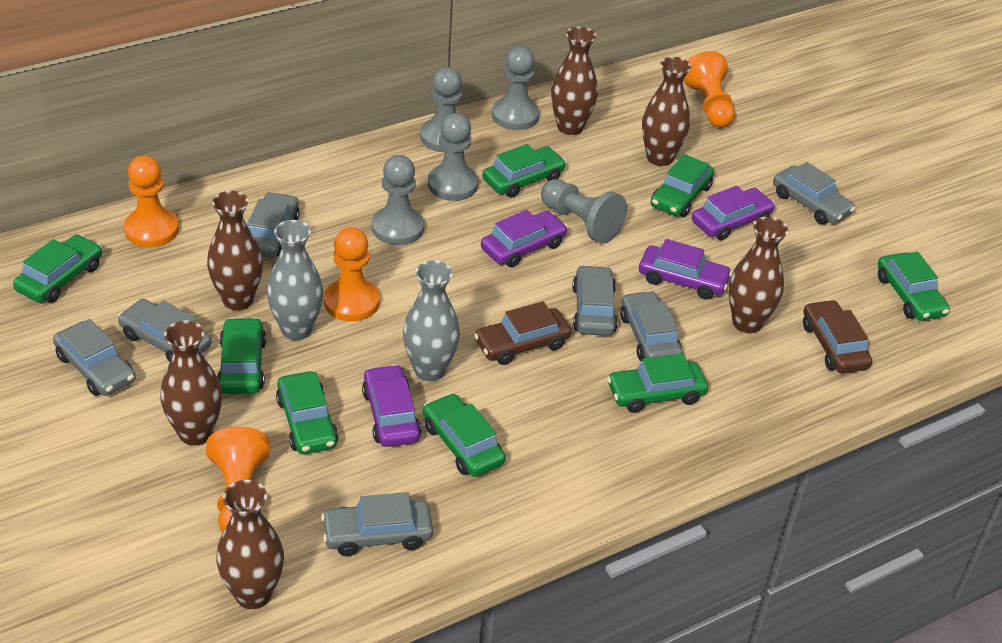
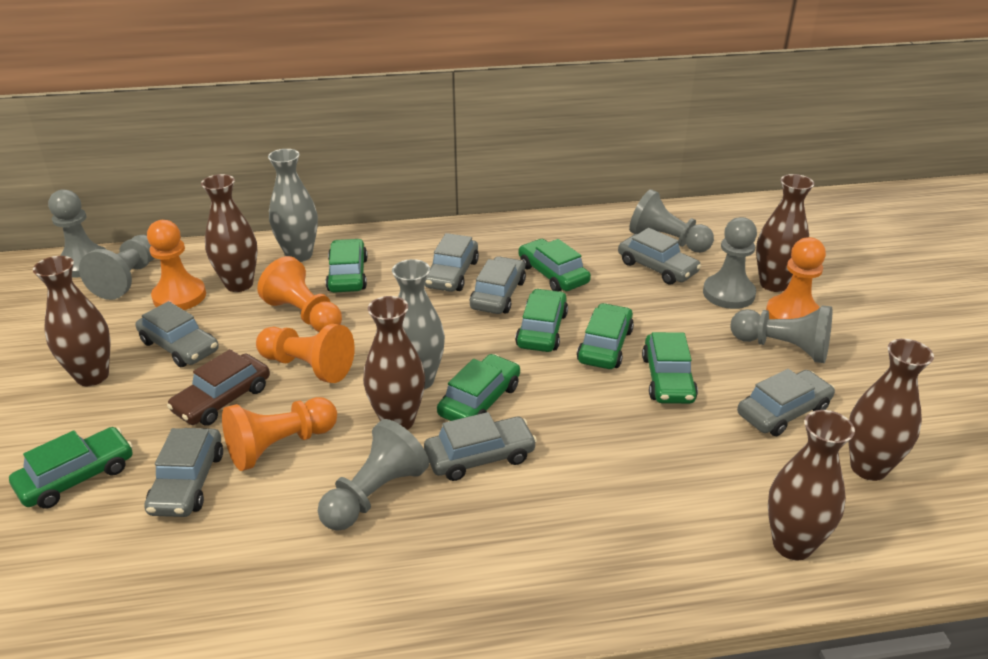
brown car: 2 -> 1
green car: 8 -> 7
grey pawn: 5 -> 6
orange pawn: 4 -> 5
purple car: 4 -> 0

